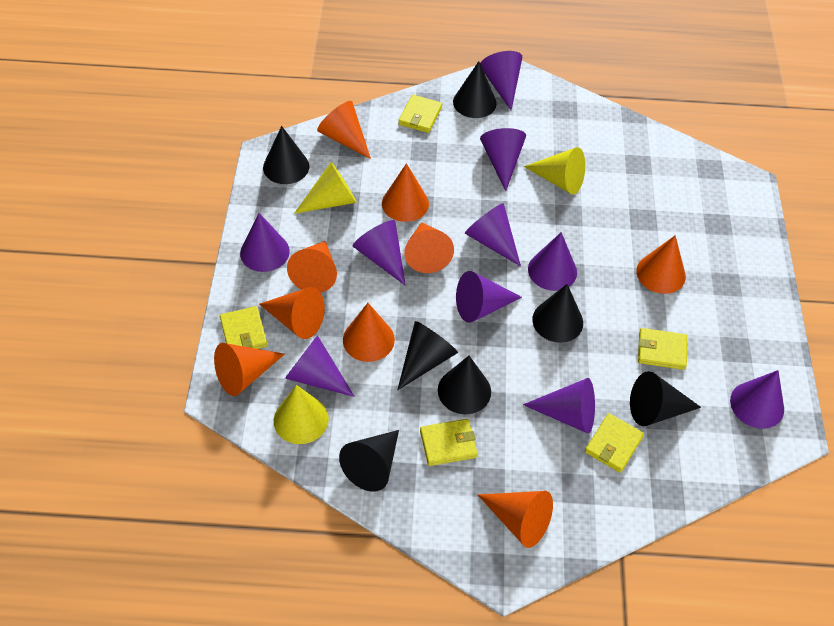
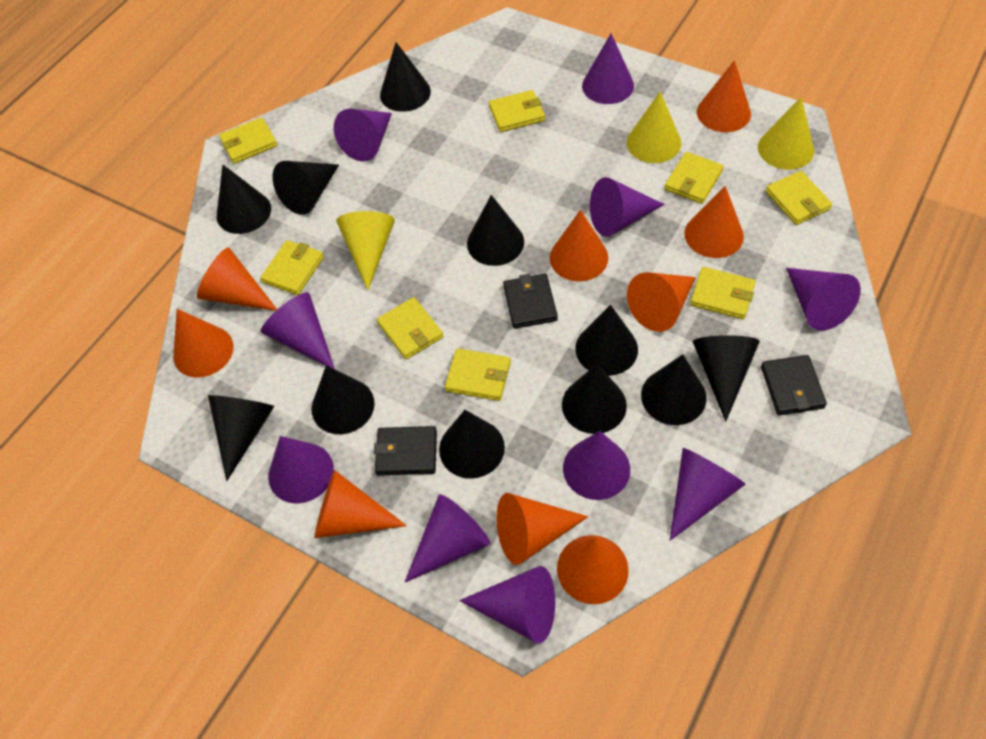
black cone: 7 -> 11
black wallet: 0 -> 3
yellow wallet: 5 -> 8

